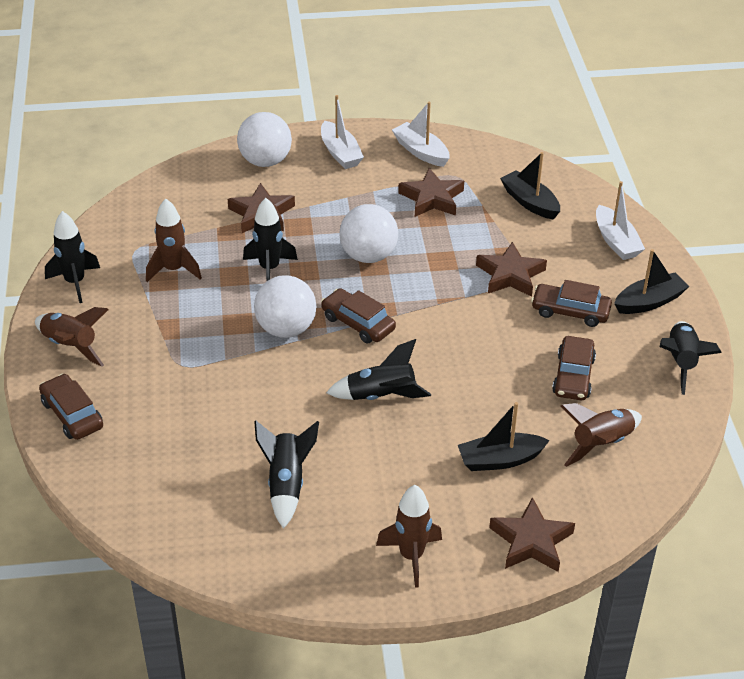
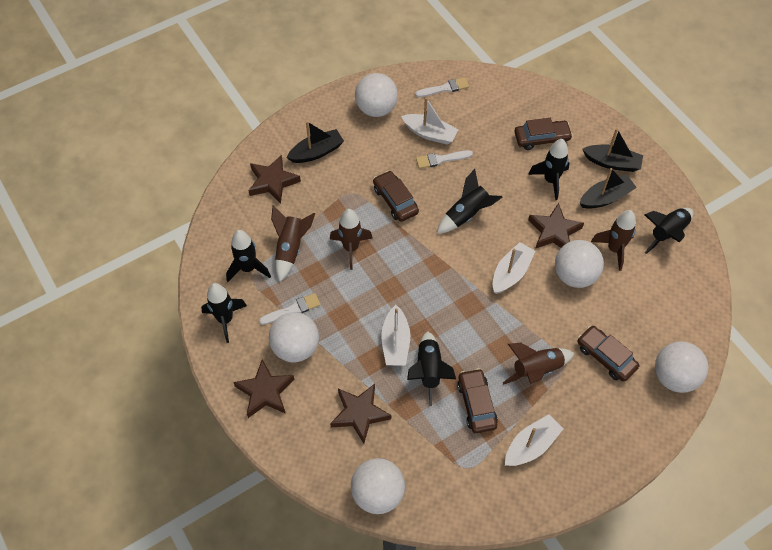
black rocket: 5 -> 6
white ball: 3 -> 5
white boat: 3 -> 4
white brush: 0 -> 3

